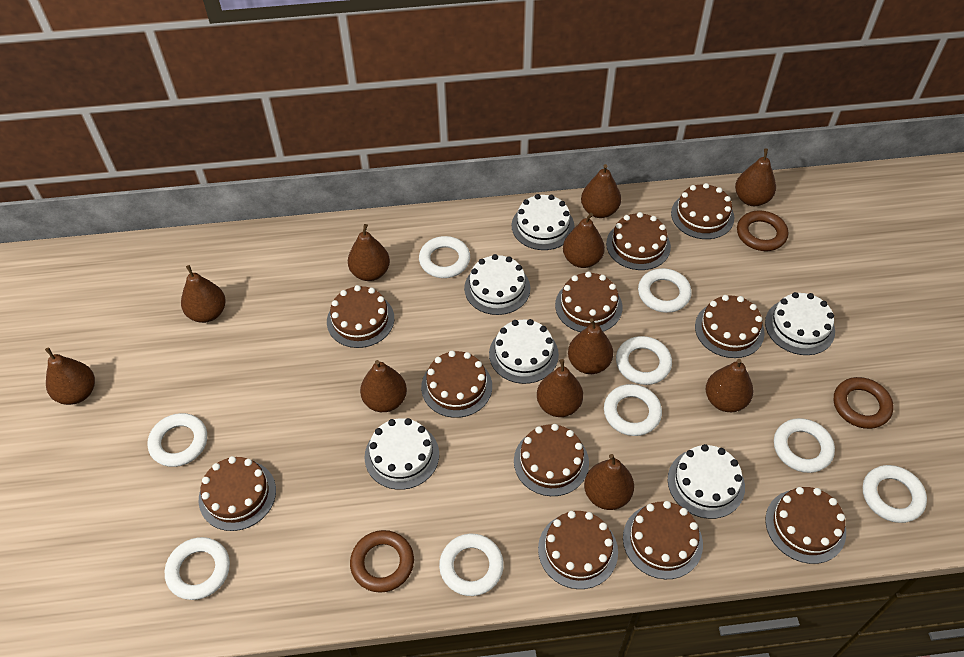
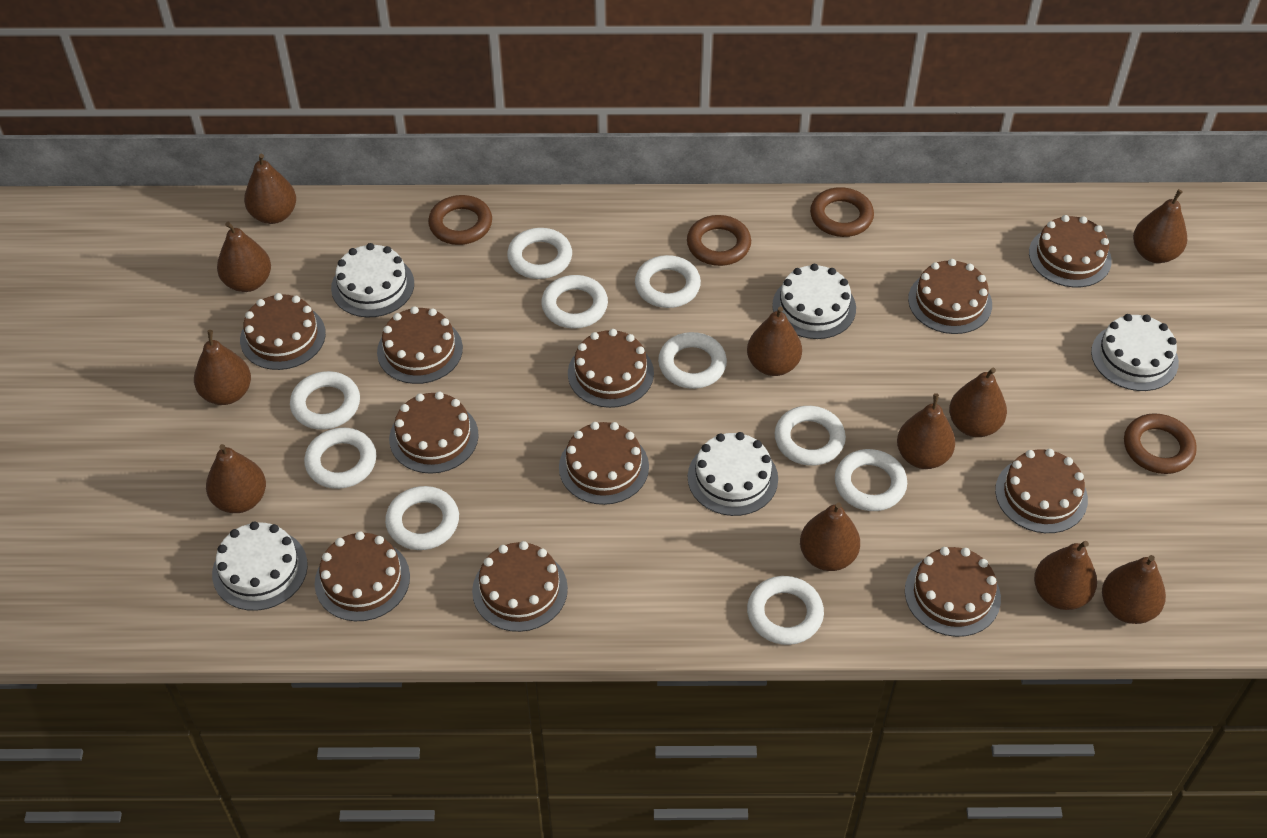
brown ring: 3 -> 4
white cake: 6 -> 5
white ring: 9 -> 10

